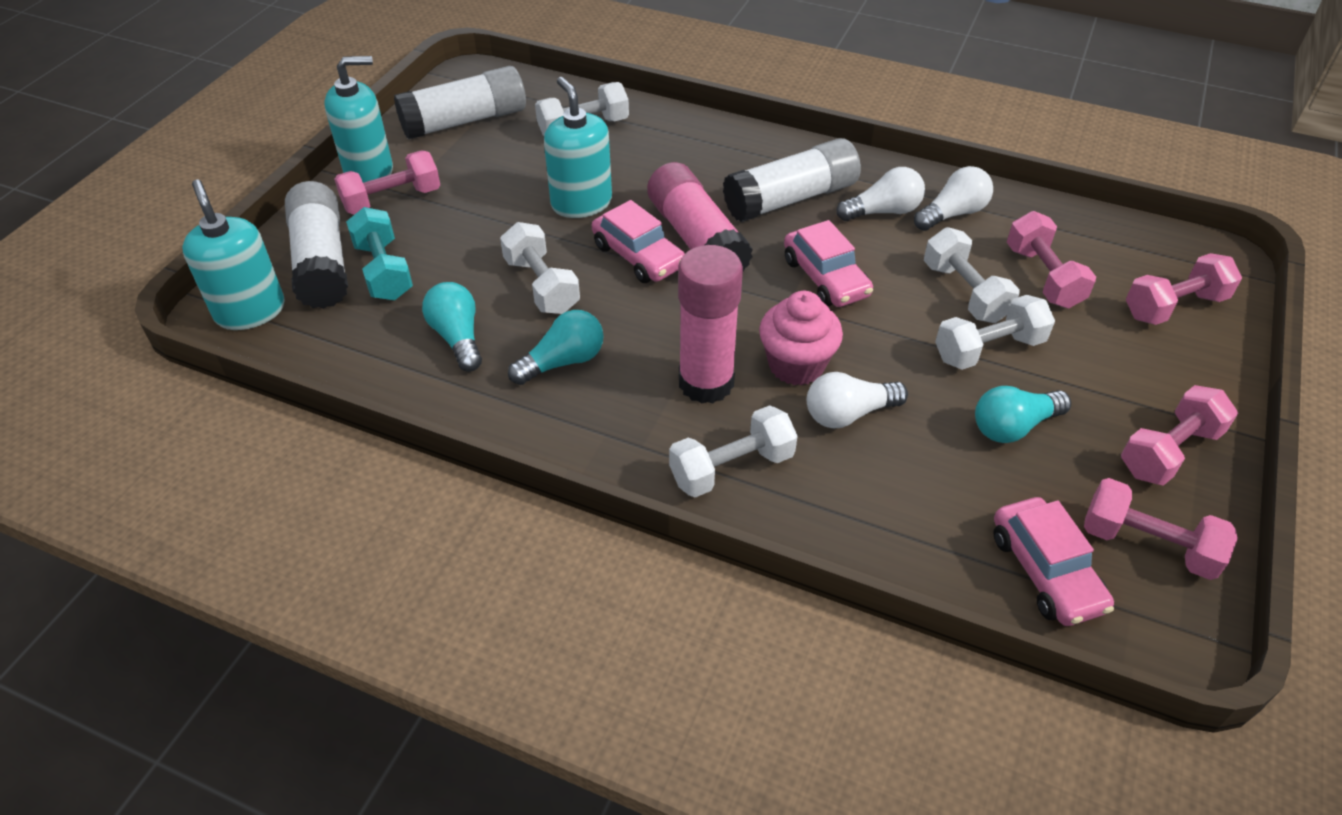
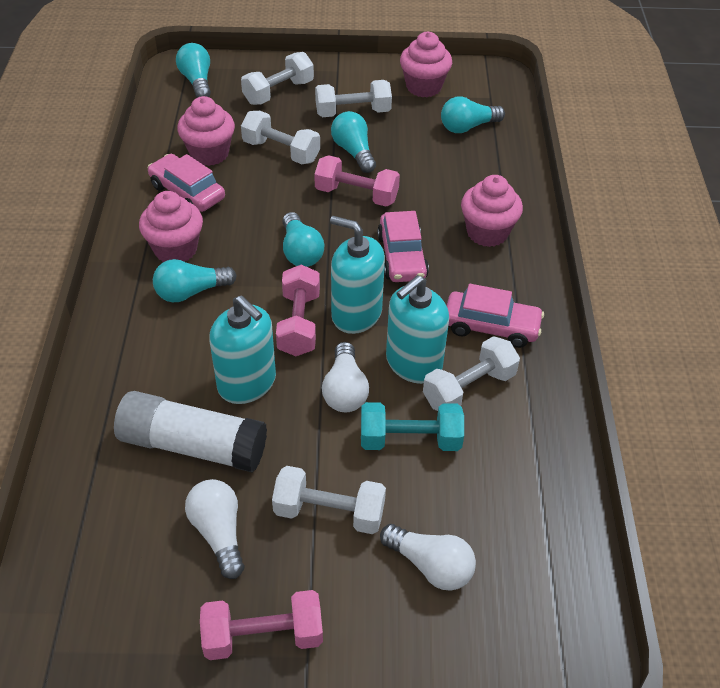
pink cupcake: 1 -> 4
pink dumbbell: 5 -> 3
pink glue stick: 2 -> 0
turquoise light bulb: 3 -> 5
white glue stick: 3 -> 1

